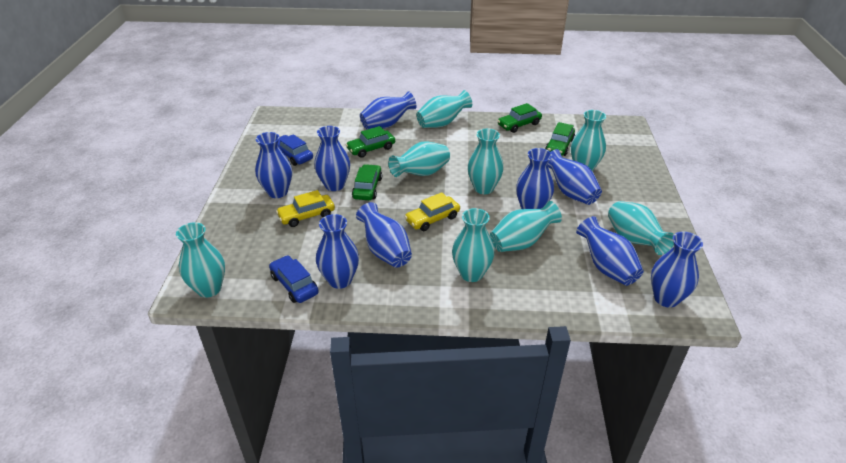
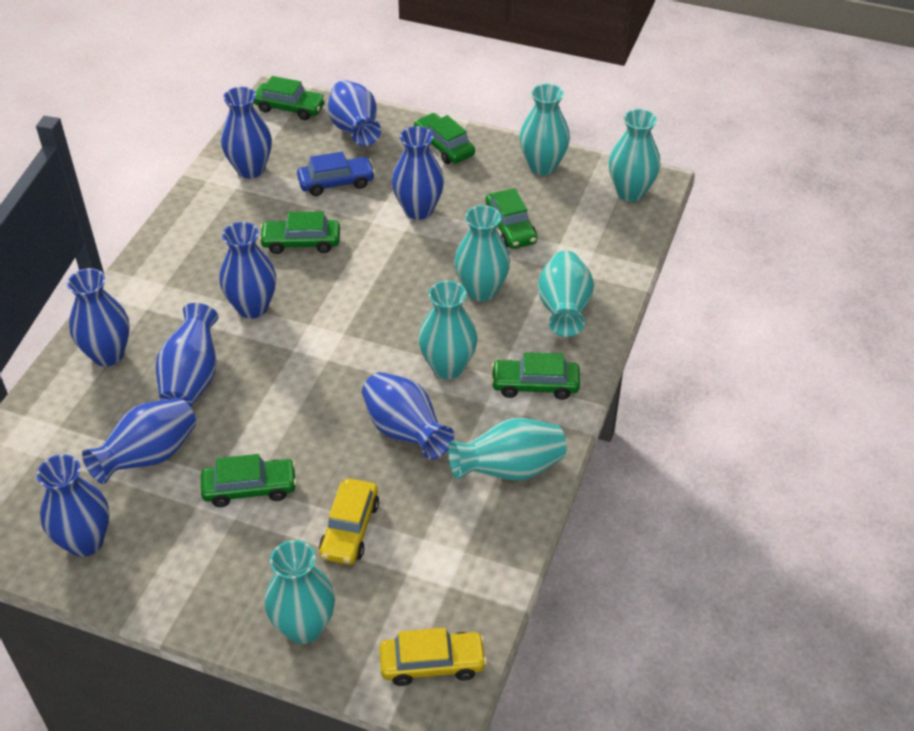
blue car: 2 -> 1
green car: 4 -> 6
turquoise vase: 8 -> 7

